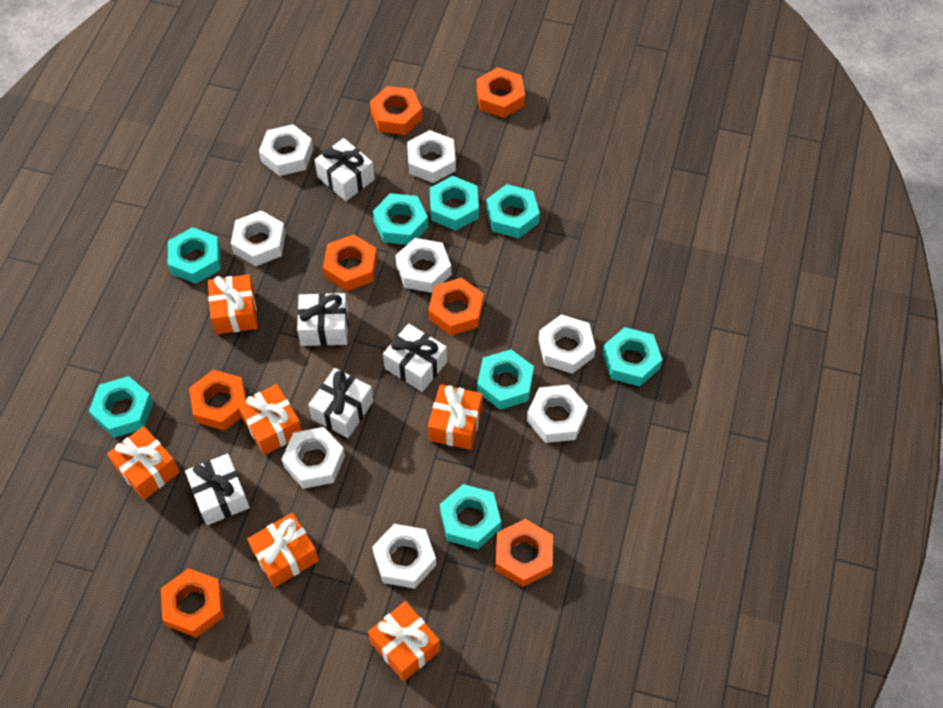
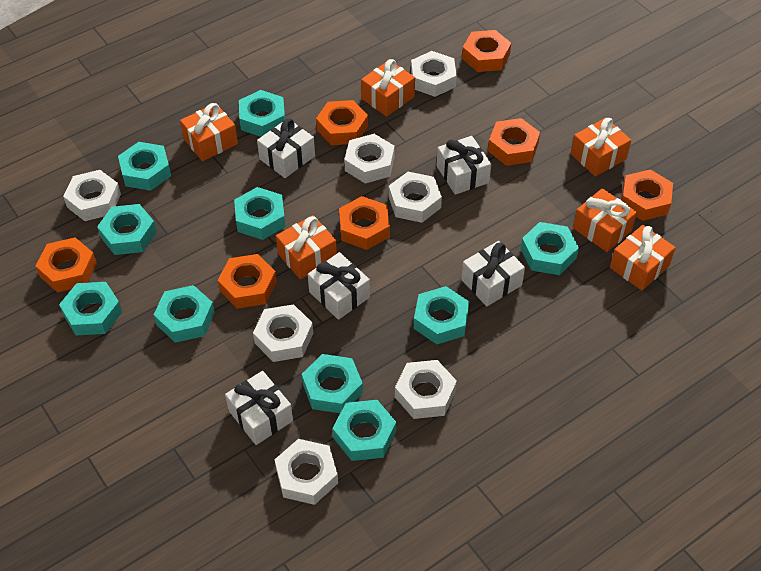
turquoise nut: 8 -> 10
white nut: 8 -> 7

